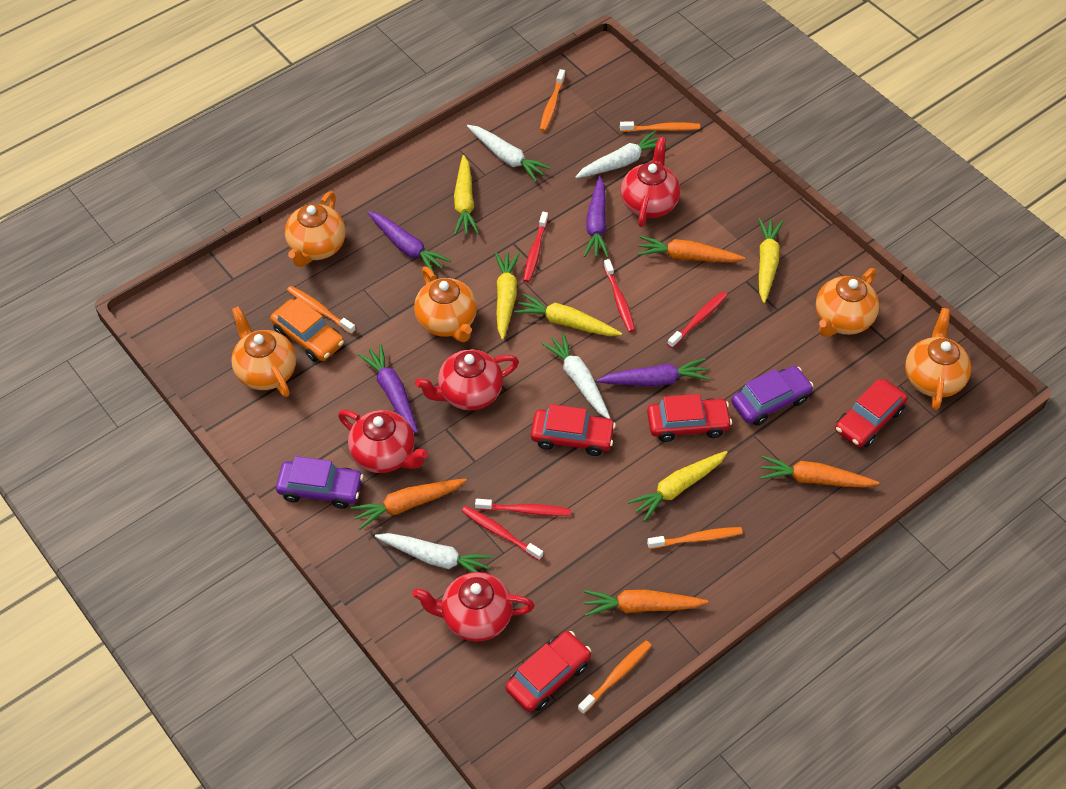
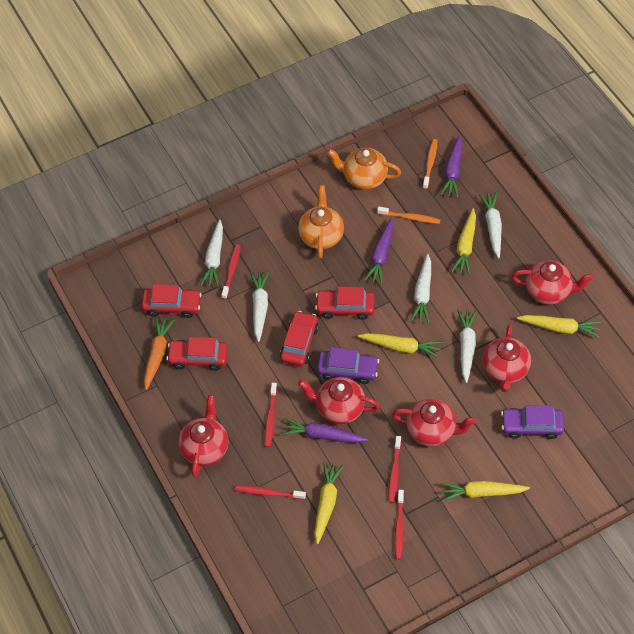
orange car: 1 -> 0
orange carrot: 4 -> 1
orange teapot: 5 -> 2
orange toothbrush: 5 -> 2
purple carrot: 4 -> 3
red teapot: 4 -> 5
white carrot: 4 -> 5

